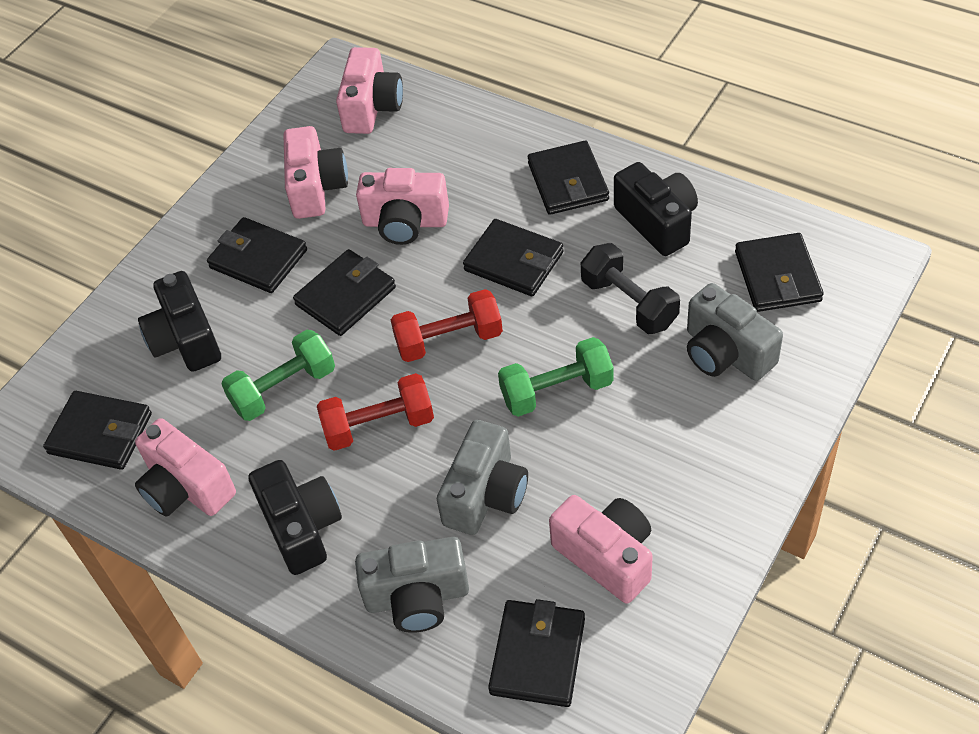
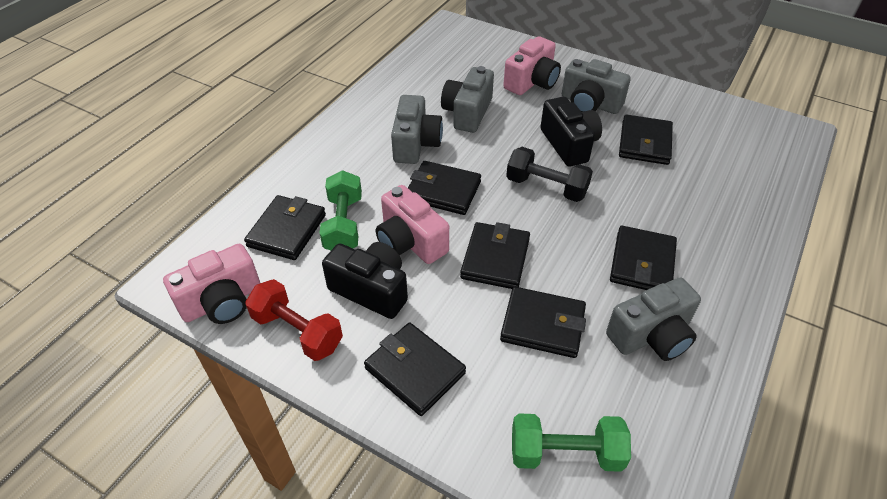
black camera: 3 -> 2
grey camera: 3 -> 4
pink camera: 5 -> 3
red dumbbell: 2 -> 1

